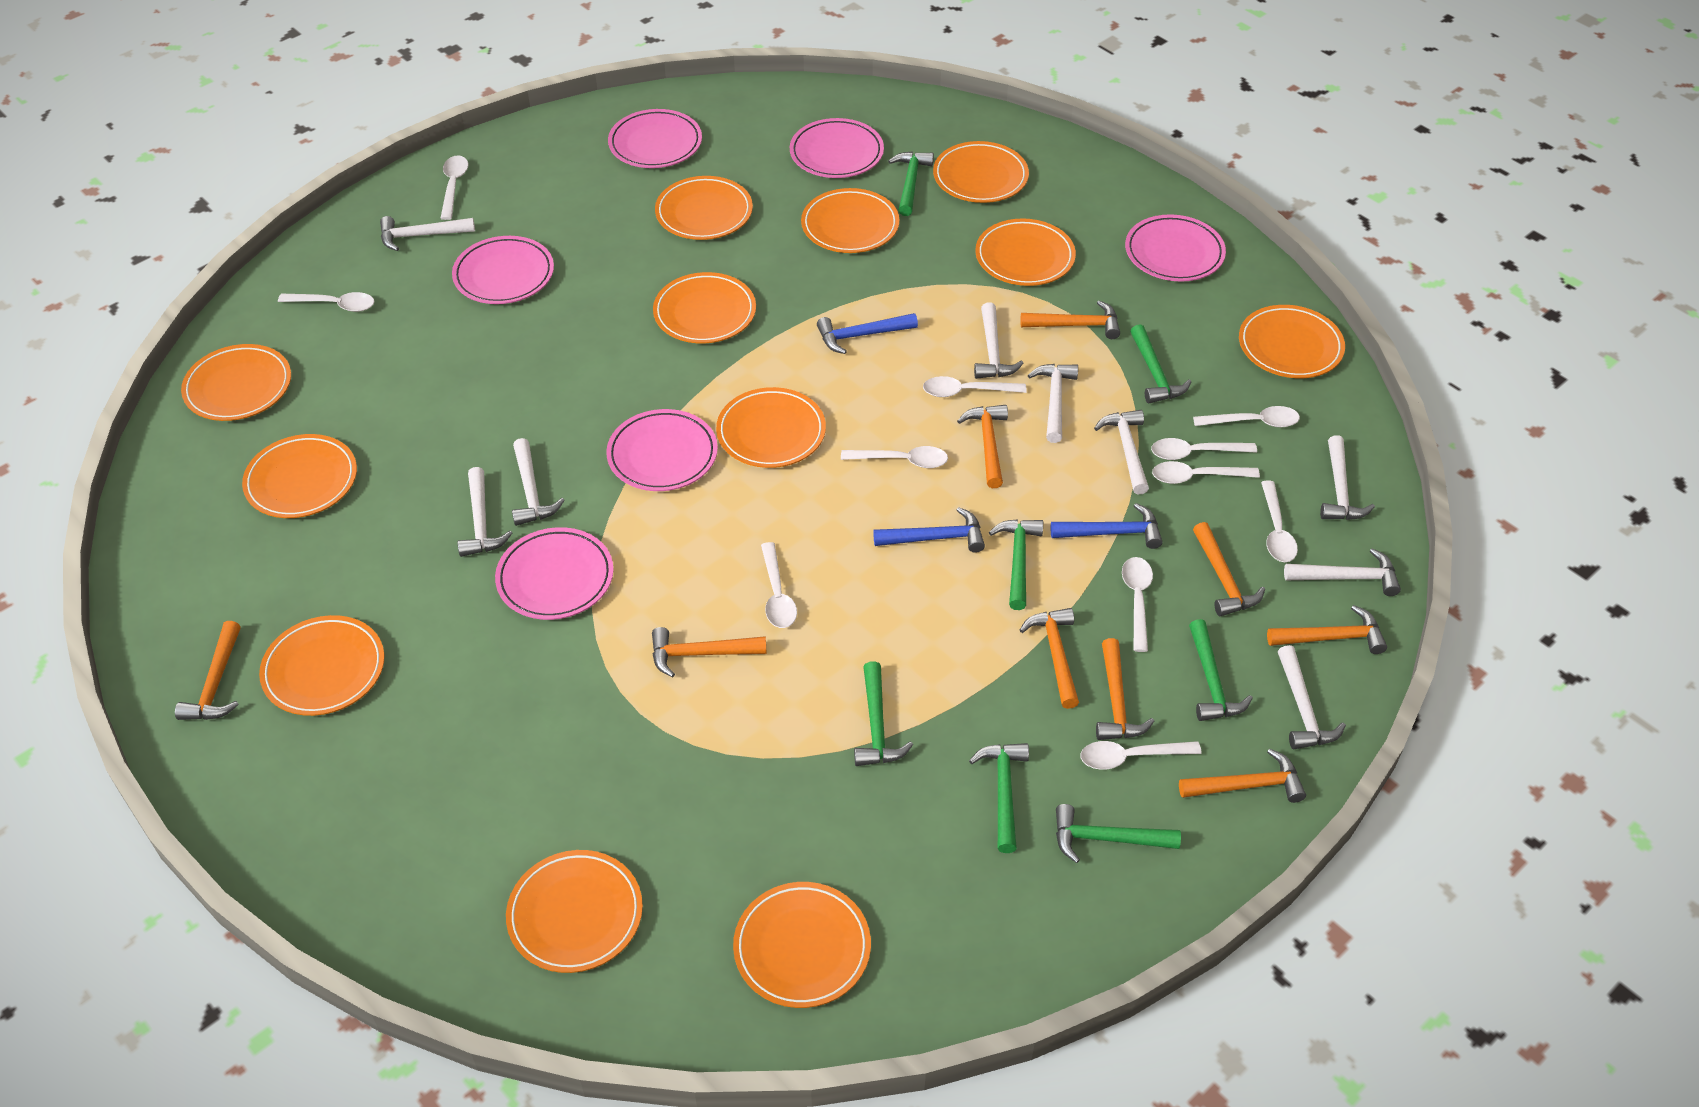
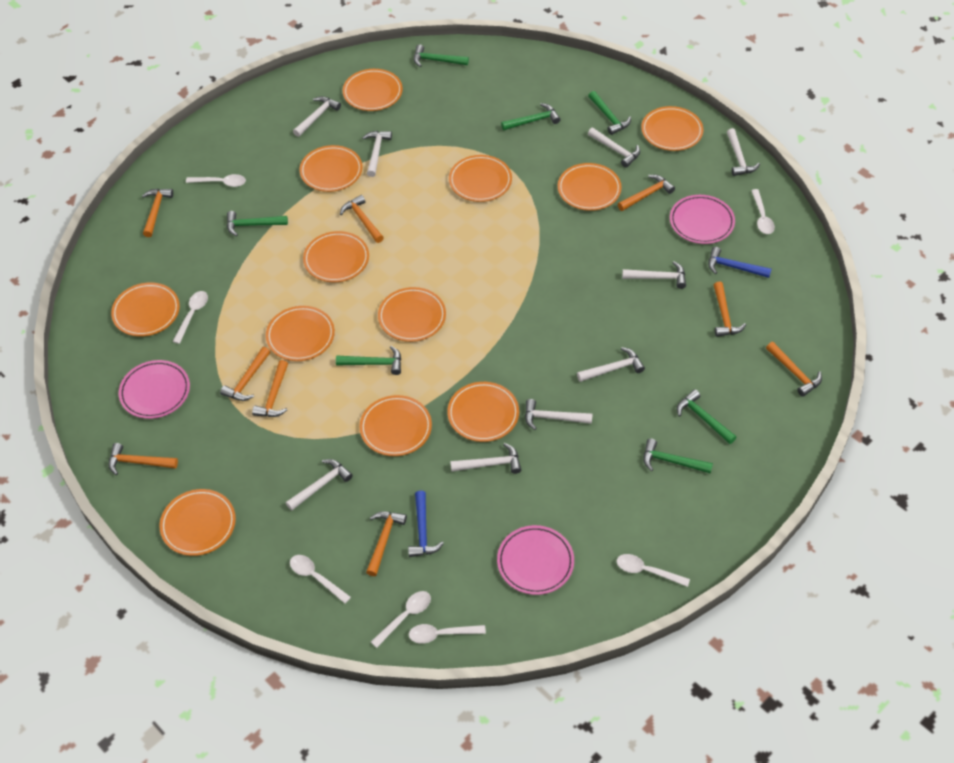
blue hammer: 3 -> 2
pink plate: 6 -> 3
white spoon: 11 -> 7

